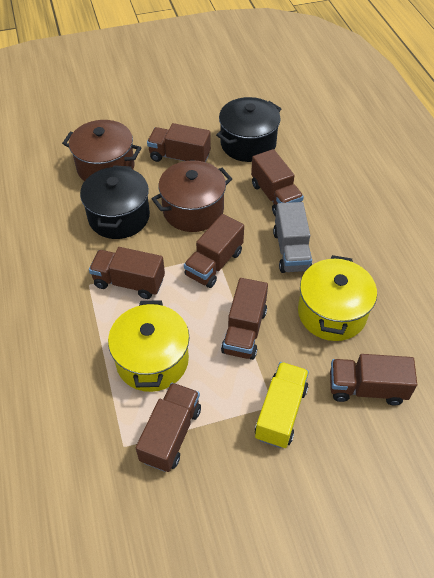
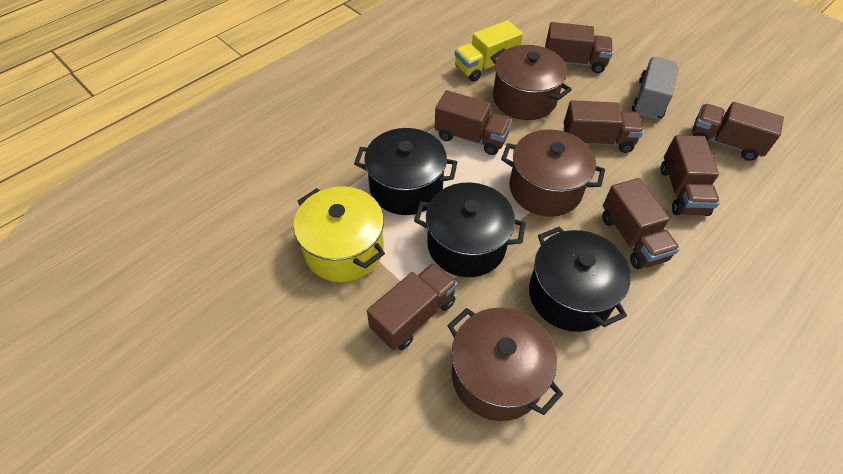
black pot: 2 -> 3
brown pot: 2 -> 3
yellow pot: 2 -> 1

